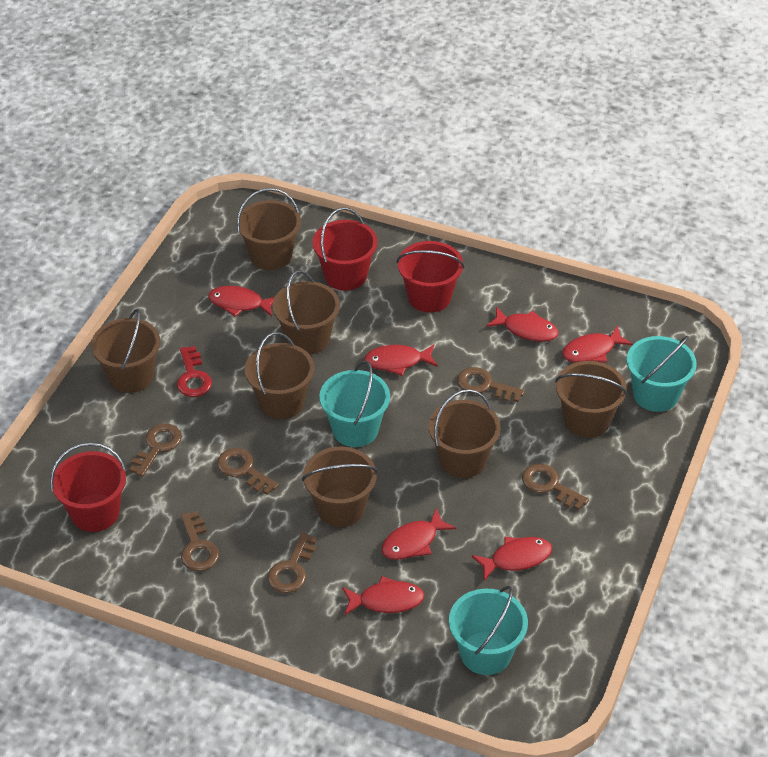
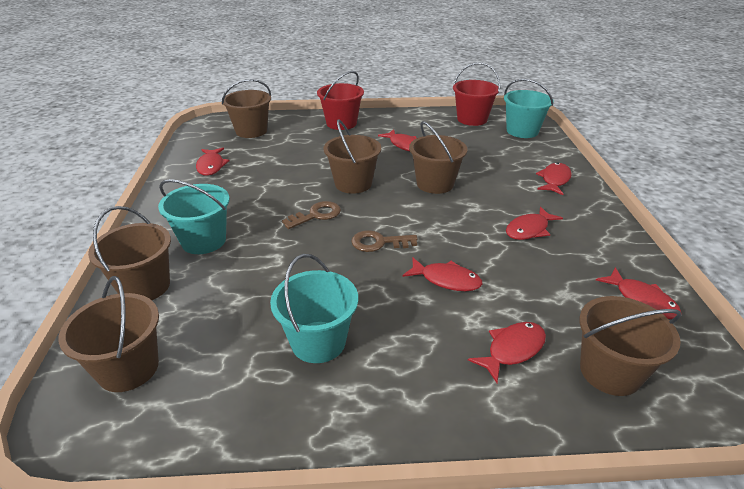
brown bucket: 7 -> 6
brown key: 6 -> 2
red bucket: 3 -> 2
red key: 1 -> 0

